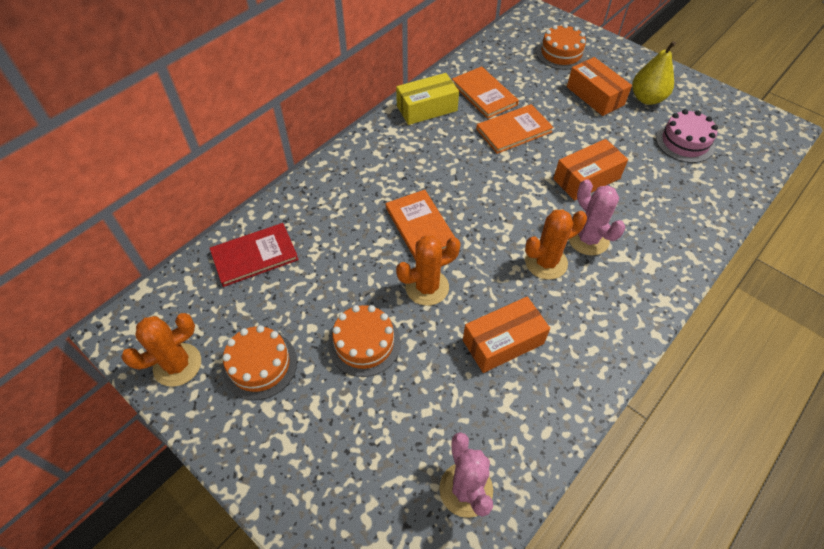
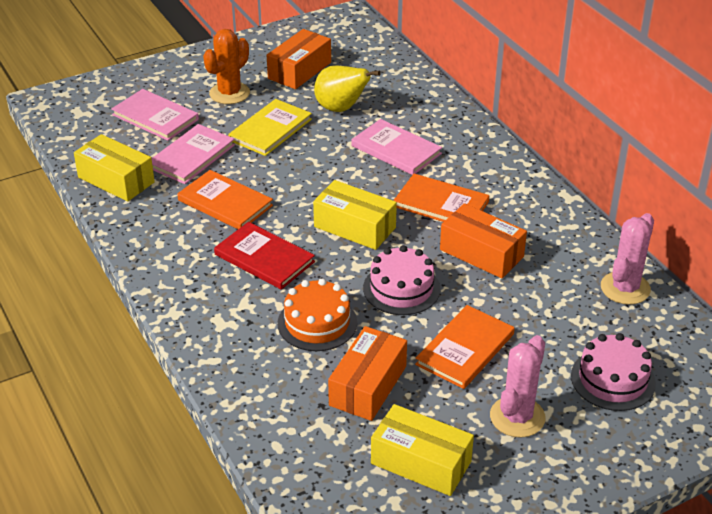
orange cactus: 3 -> 1
orange cake: 3 -> 1
pink book: 0 -> 3
pink cake: 1 -> 2
yellow book: 0 -> 1
yellow box: 1 -> 3

